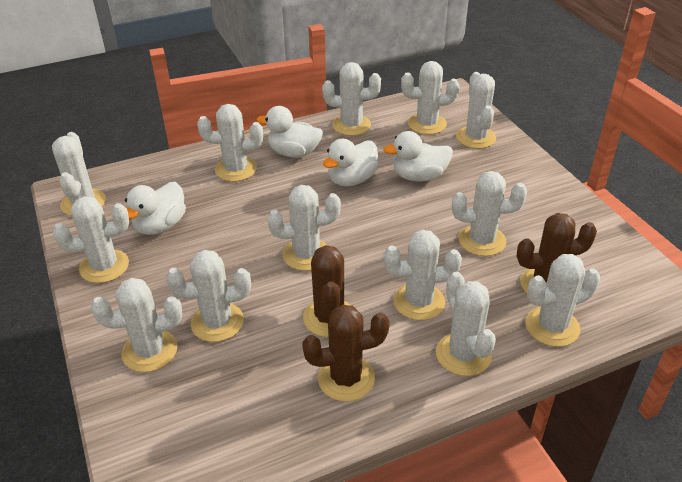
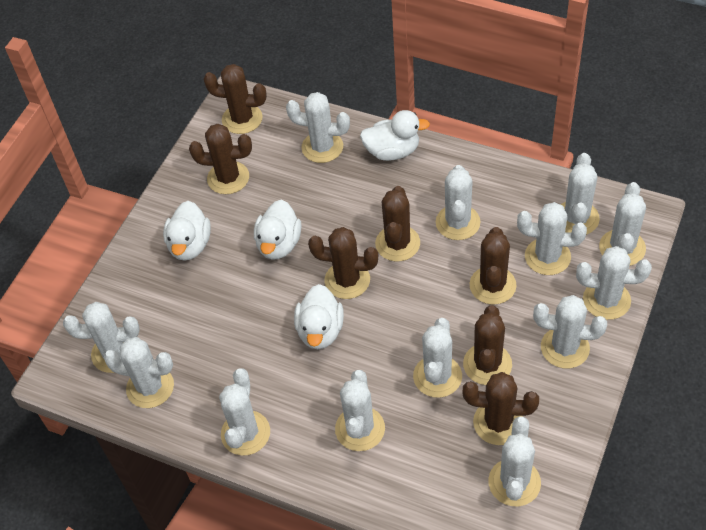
brown cactus: 3 -> 7

